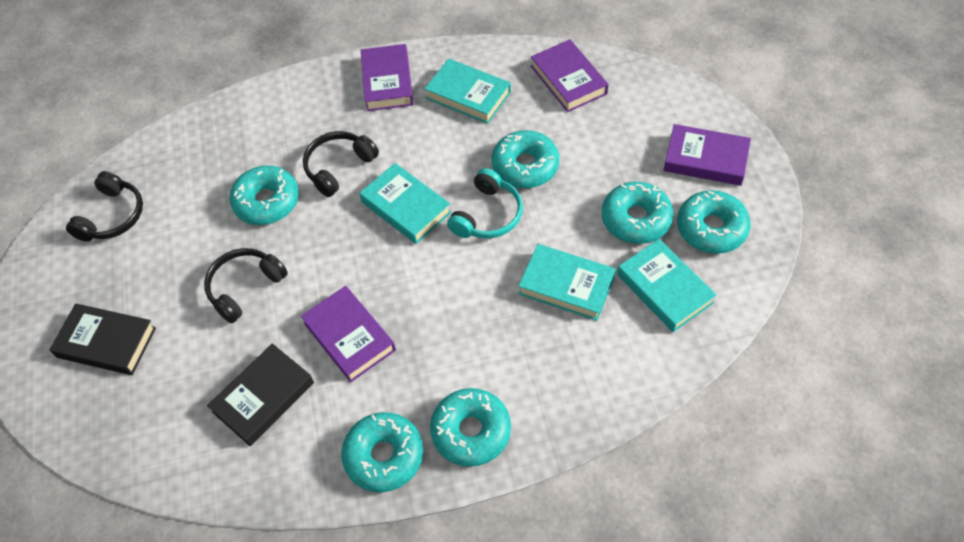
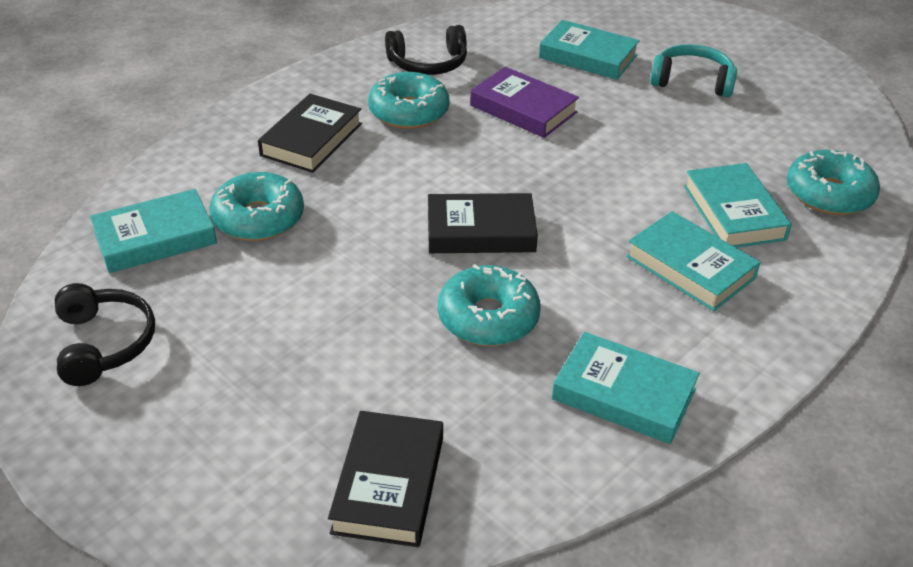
black book: 2 -> 3
black headphones: 3 -> 2
purple book: 4 -> 1
turquoise book: 4 -> 5
turquoise donut: 6 -> 4

